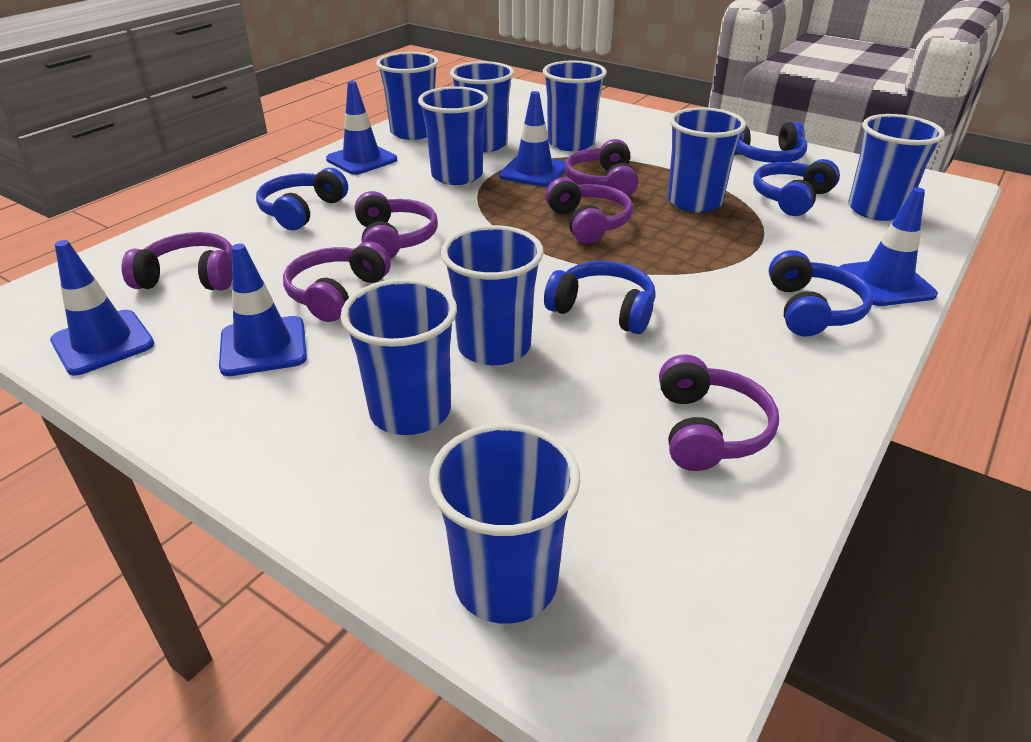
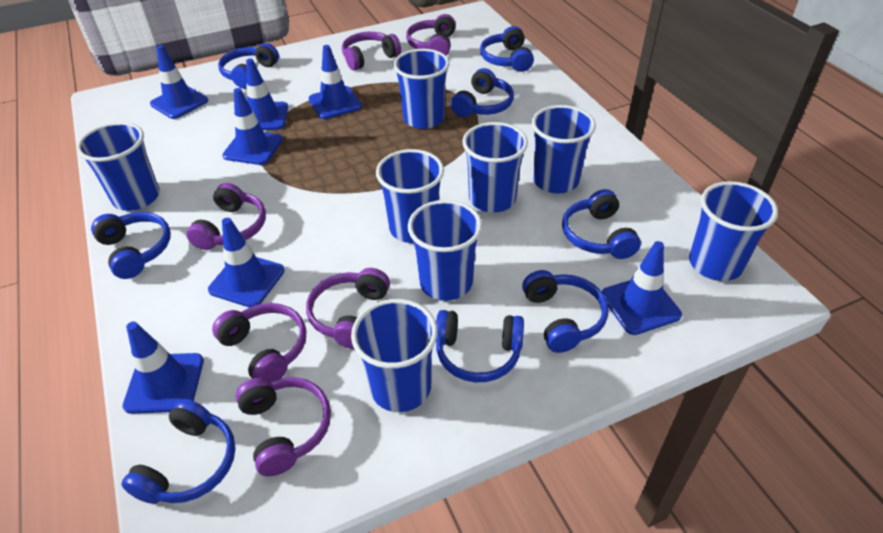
blue cup: 9 -> 8
blue headphones: 5 -> 8
blue traffic cone: 5 -> 7

